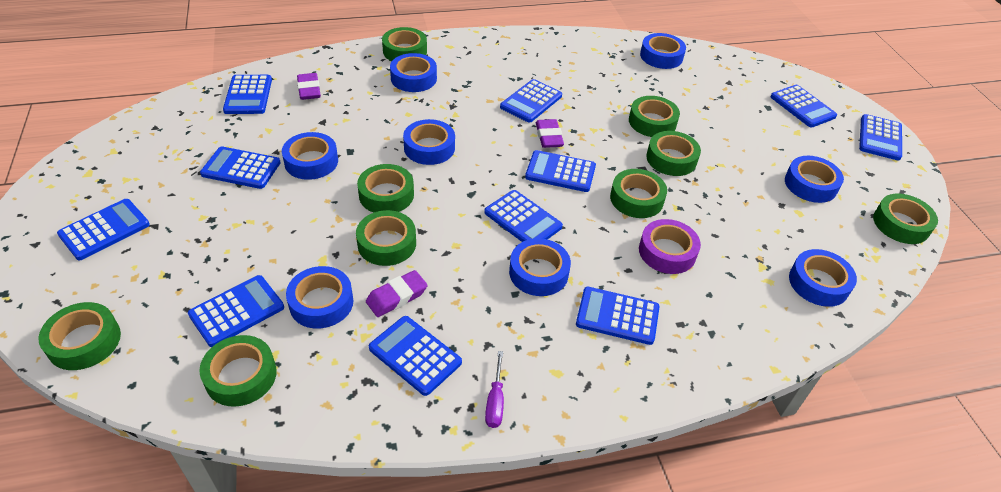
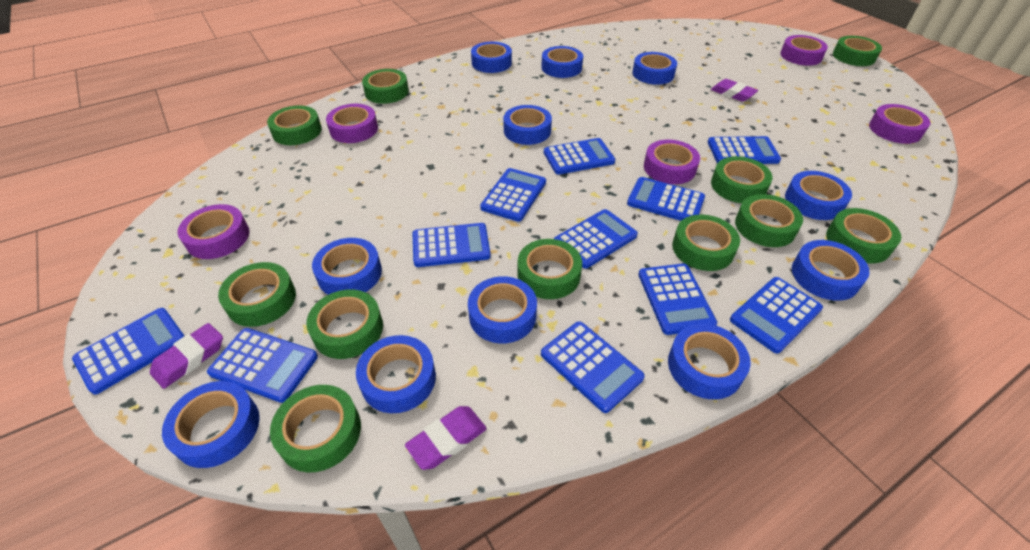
blue tape: 8 -> 11
green tape: 9 -> 11
purple screwdriver: 1 -> 0
purple tape: 1 -> 5

